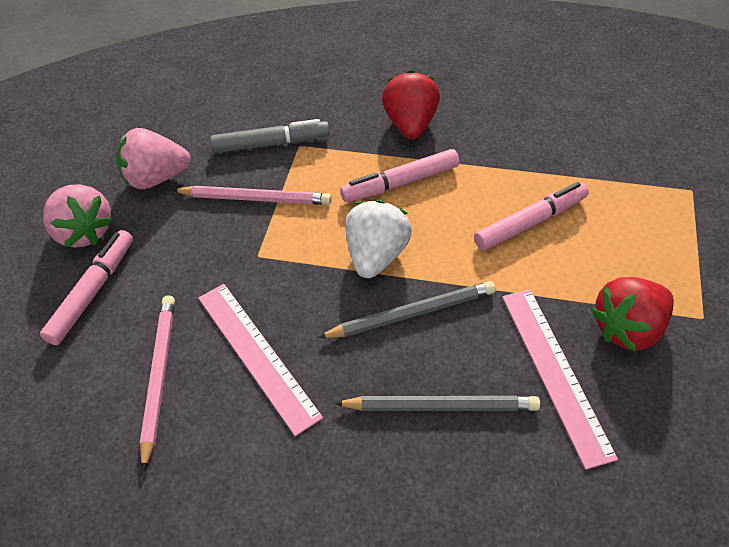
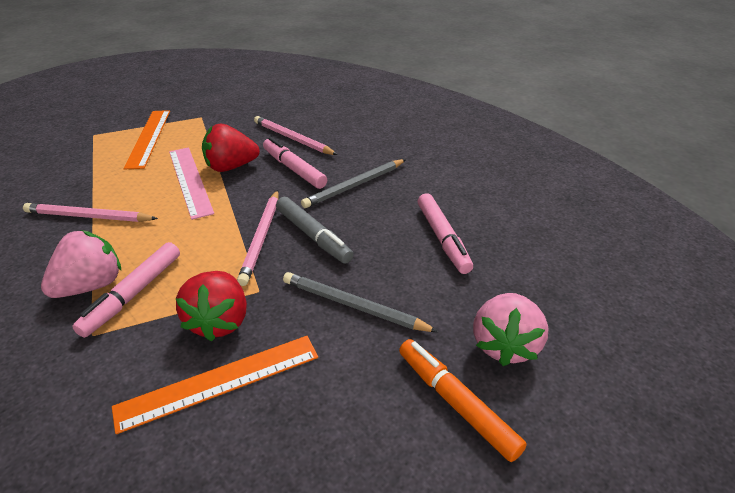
orange marker: 0 -> 1
orange ruler: 0 -> 2
pink pencil: 2 -> 3
pink ruler: 2 -> 1
white strawberry: 1 -> 0

